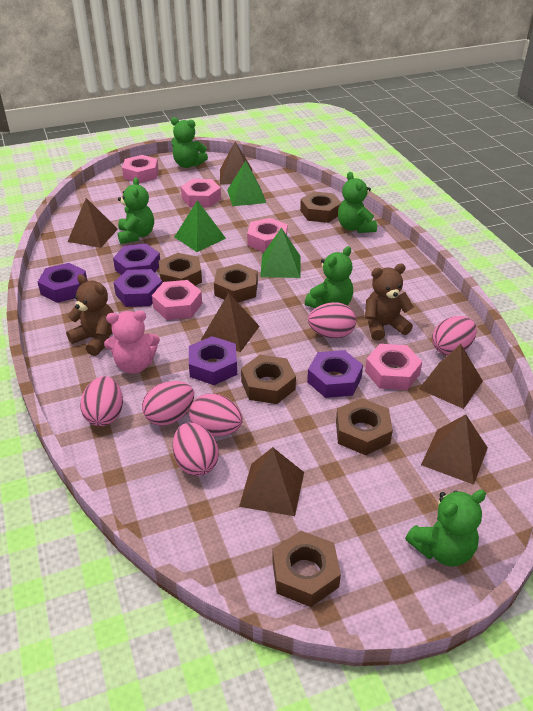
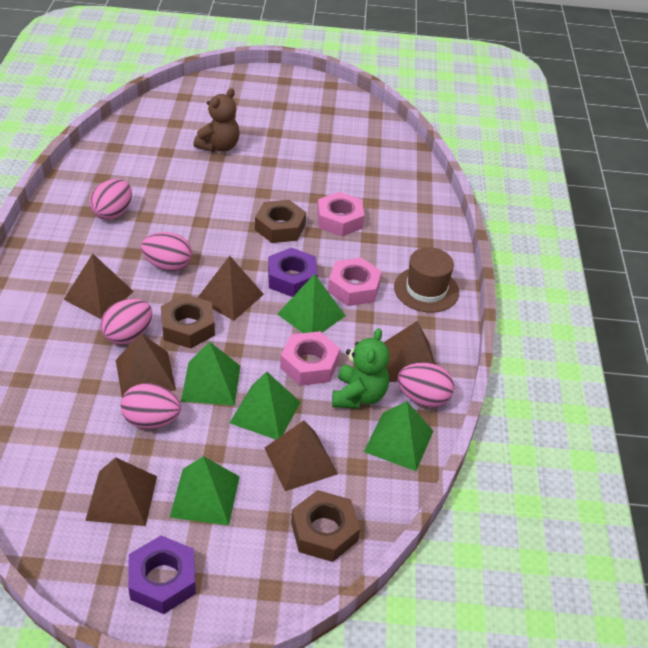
brown hat: 0 -> 1
brown nut: 6 -> 3
brown teddy bear: 2 -> 1
green pyramid: 3 -> 5
green teddy bear: 5 -> 1
pink egg: 6 -> 5
pink nut: 5 -> 3
pink teddy bear: 1 -> 0
purple nut: 5 -> 2

